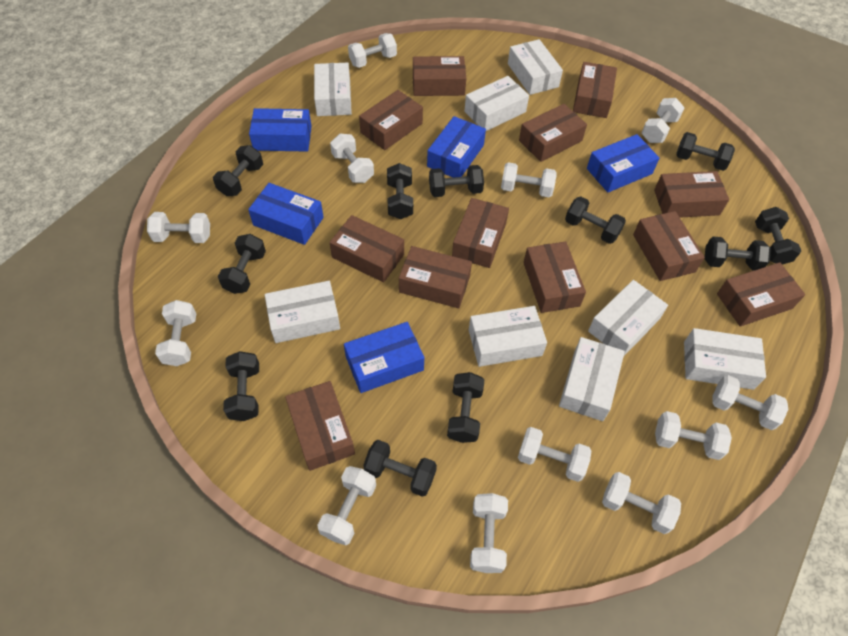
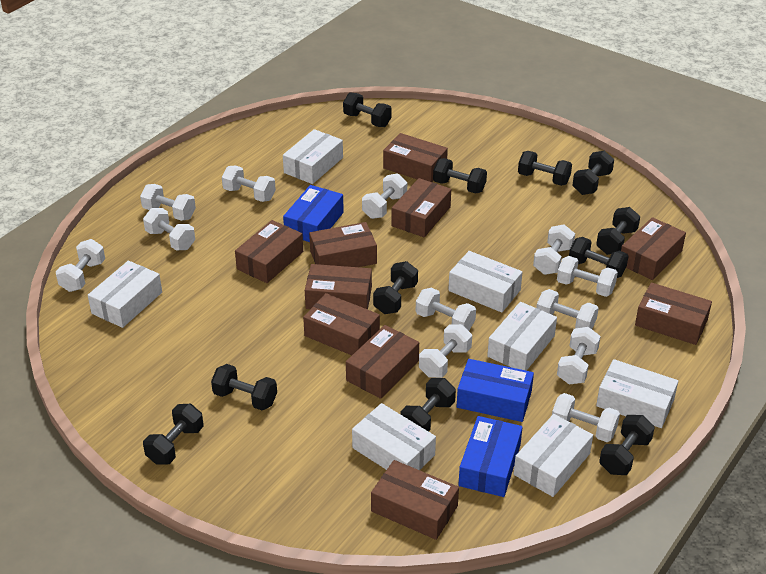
blue box: 5 -> 3
brown box: 12 -> 10
white box: 8 -> 7

